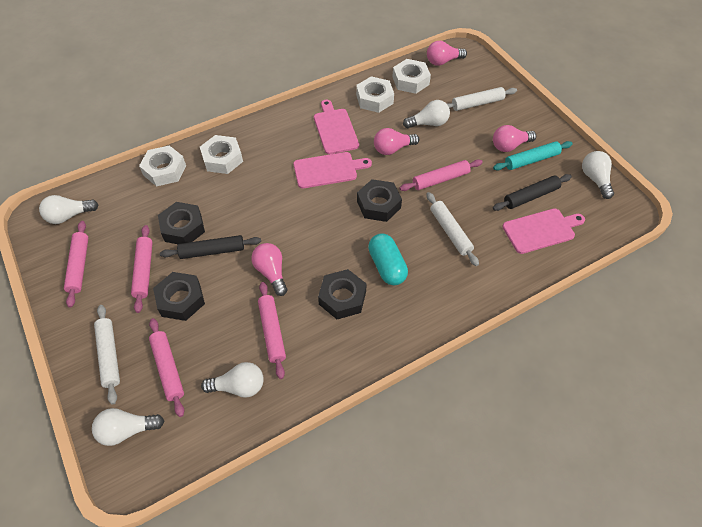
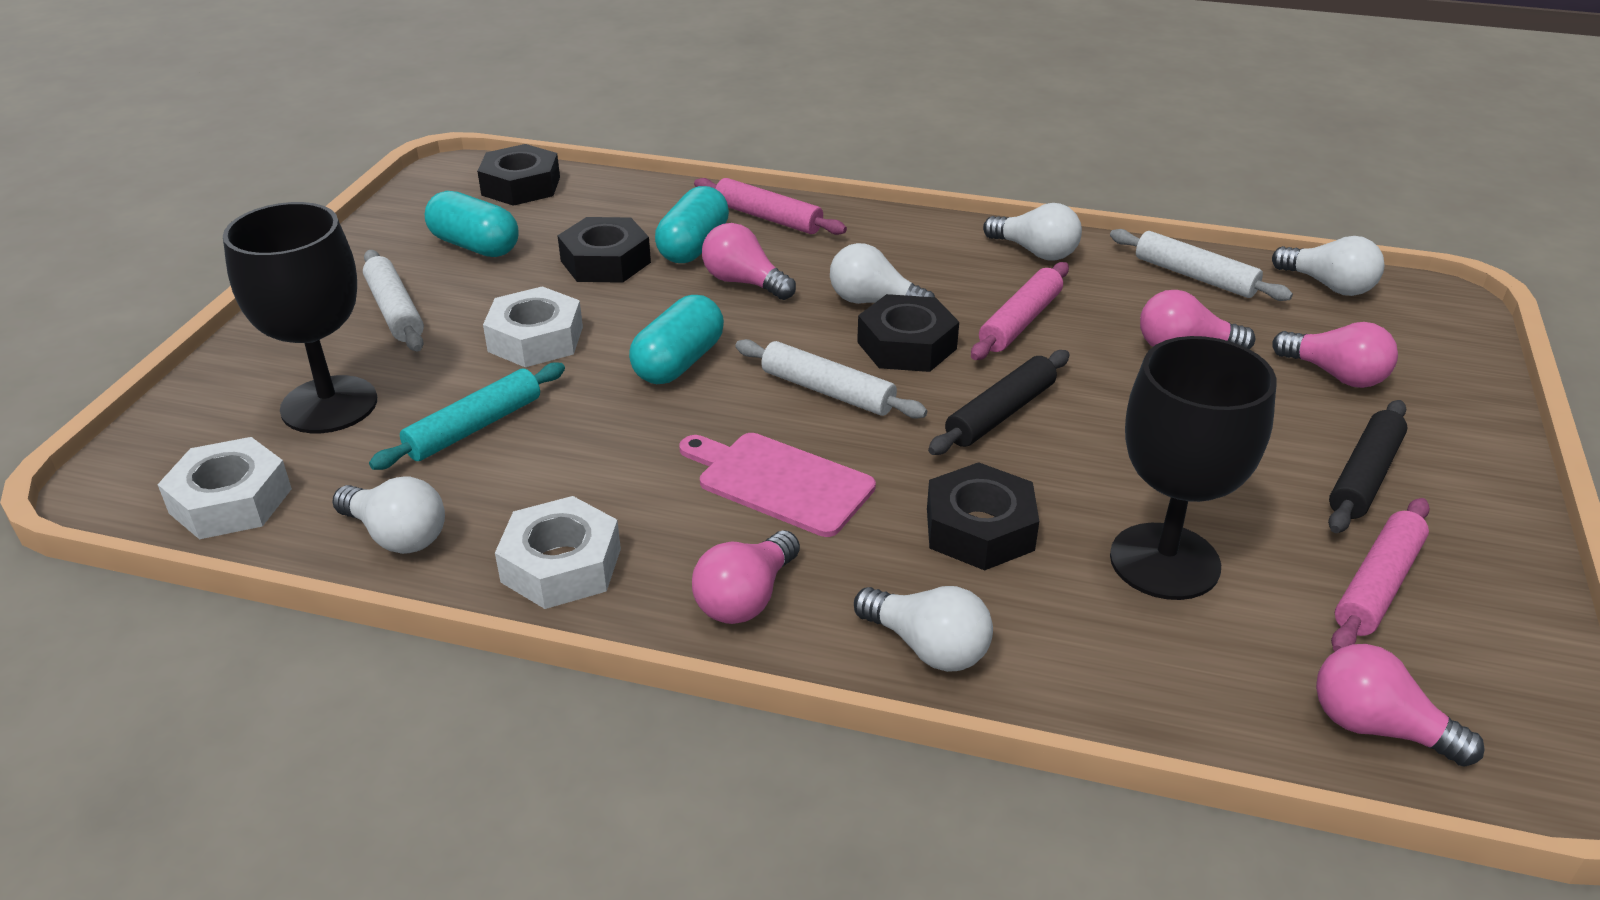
black goblet: 0 -> 2
pink cutting board: 3 -> 1
pink light bulb: 4 -> 5
pink rolling pin: 5 -> 3
turquoise capsule: 1 -> 3
white nut: 4 -> 3

